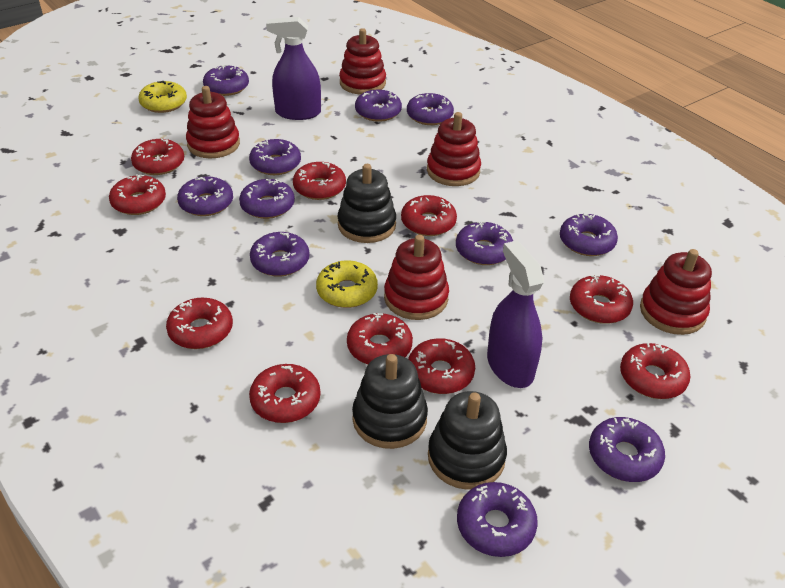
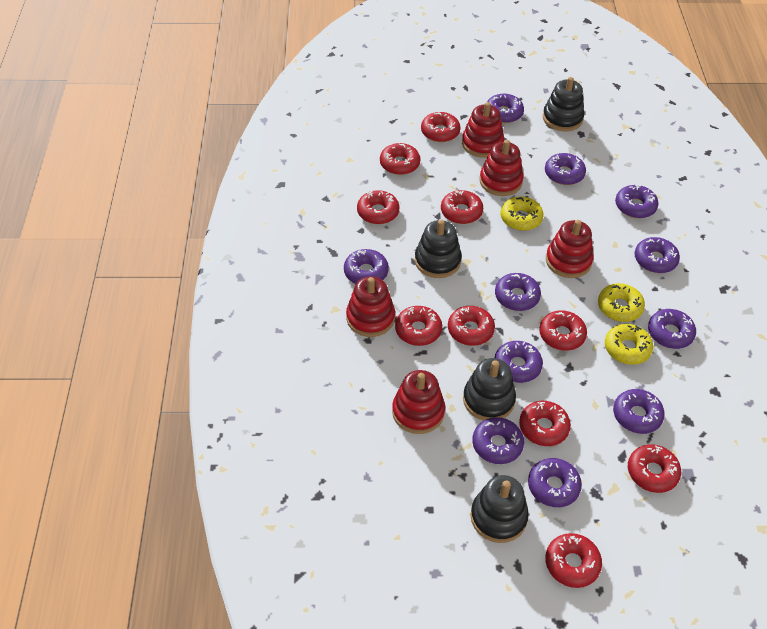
black stacking toy: 3 -> 4
purple spray bottle: 2 -> 0
yellow donut: 2 -> 3

